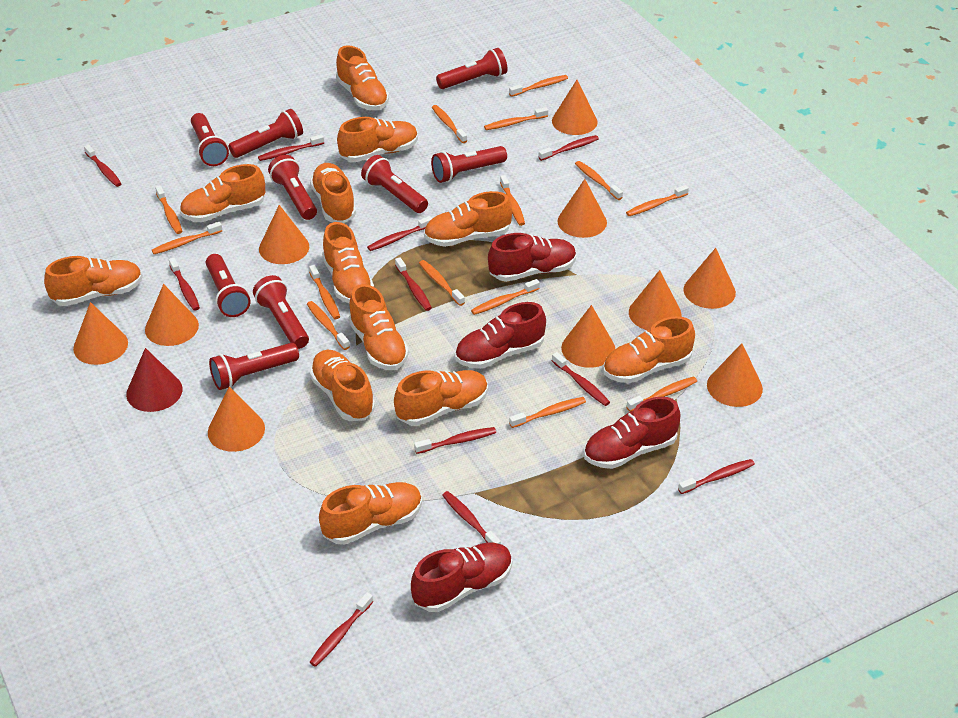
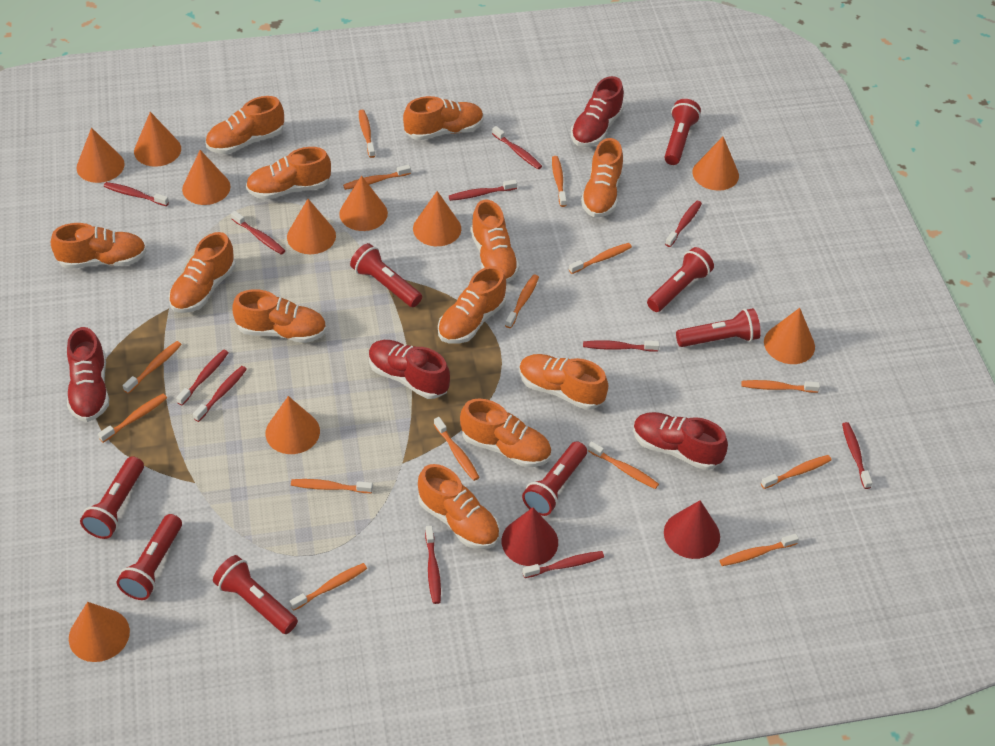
red cone: 1 -> 2
red flashlight: 9 -> 8

